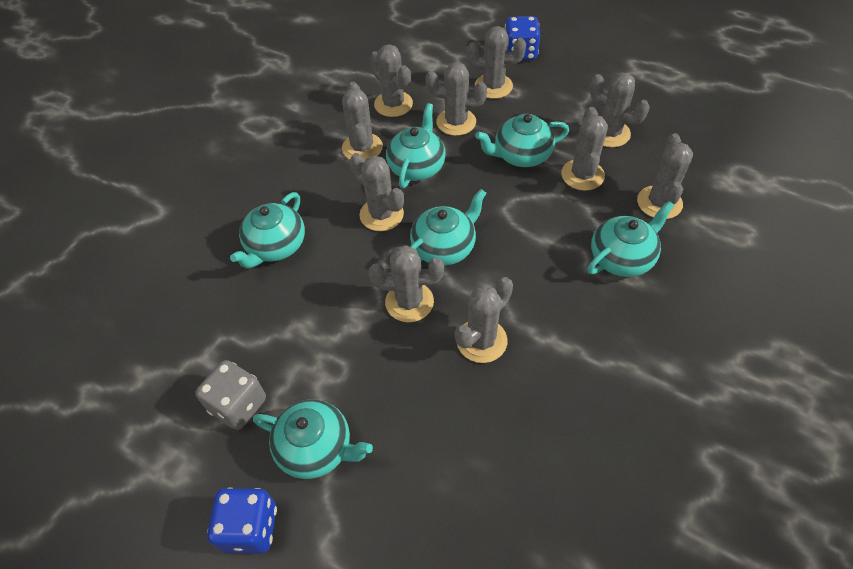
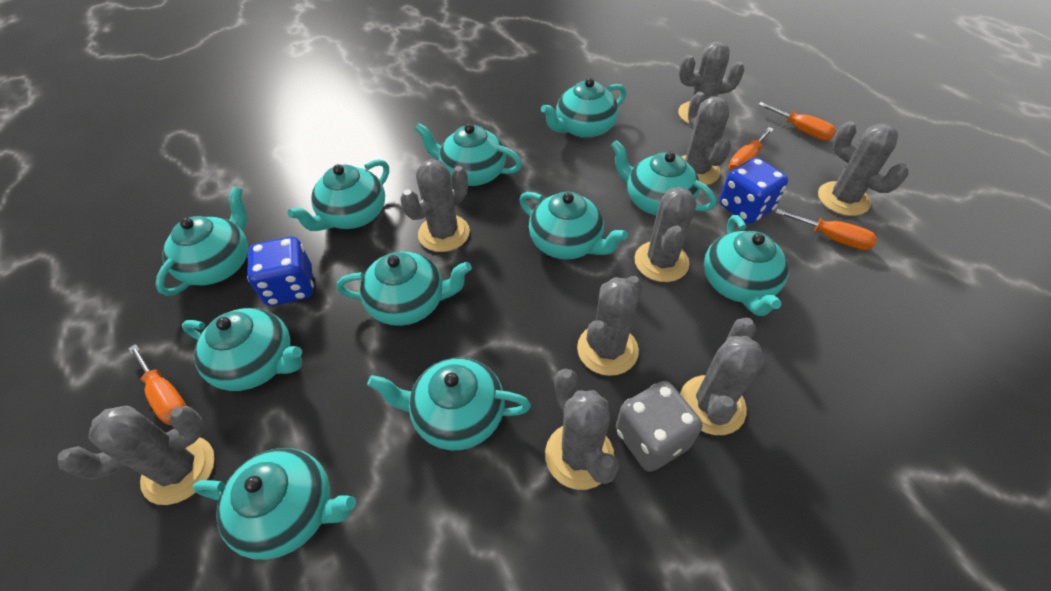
grey cactus: 10 -> 9
orange screwdriver: 0 -> 4
turquoise teapot: 6 -> 11

